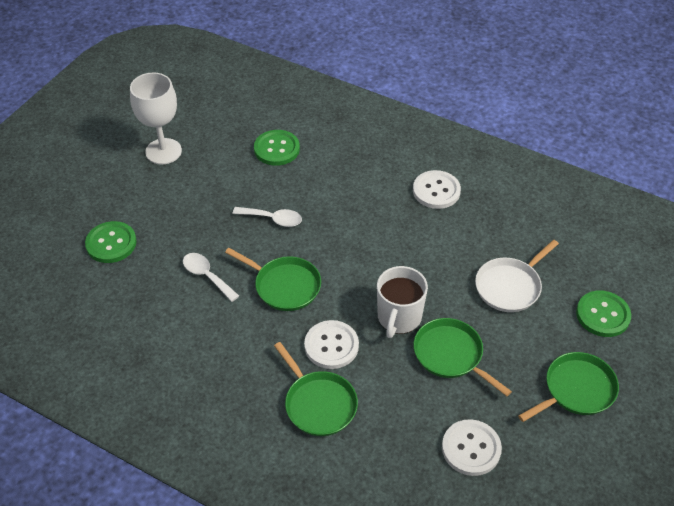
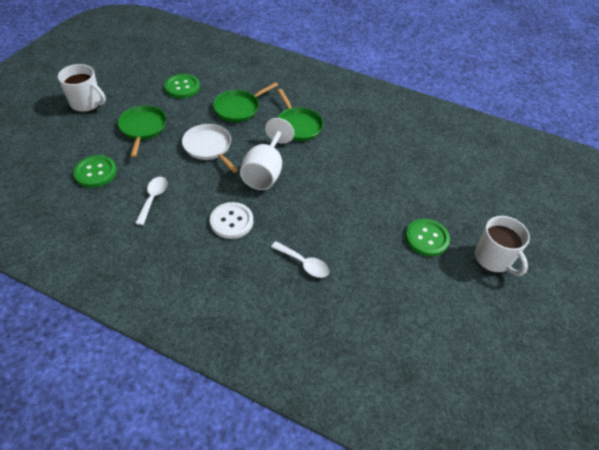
green pan: 4 -> 3
white button: 3 -> 1
white mug: 1 -> 2

